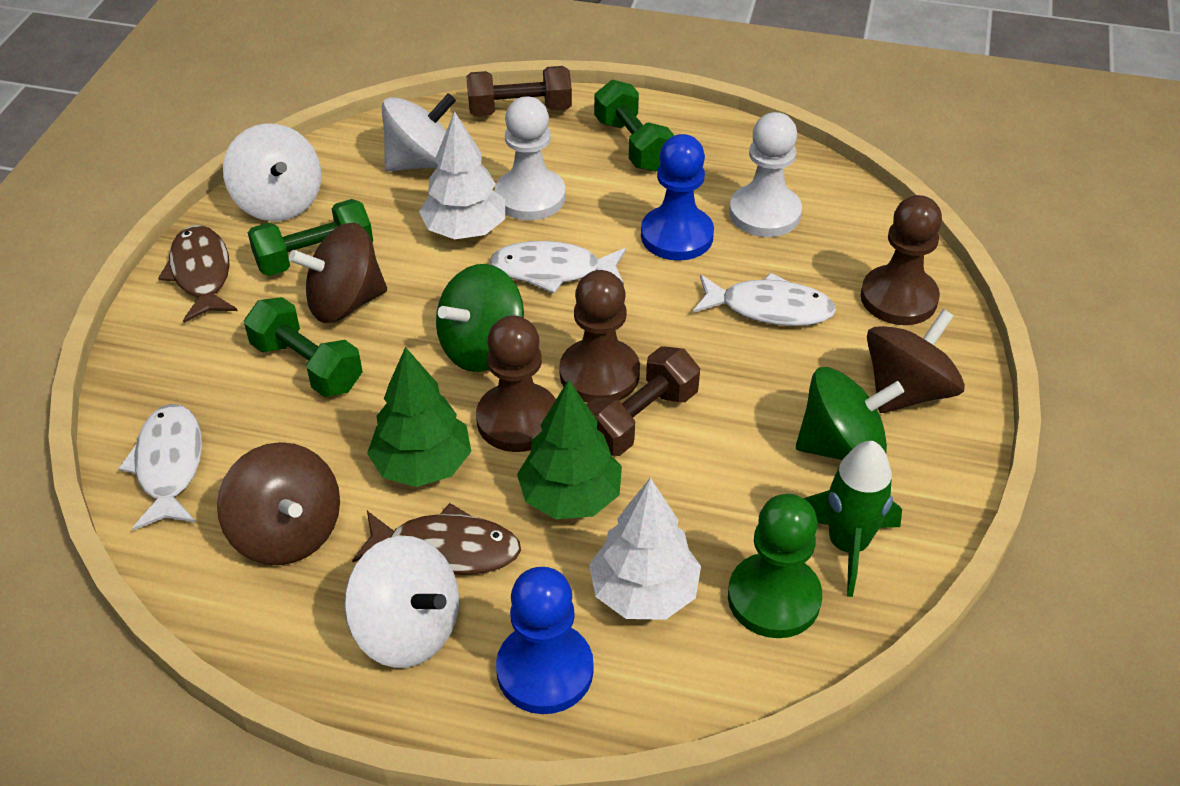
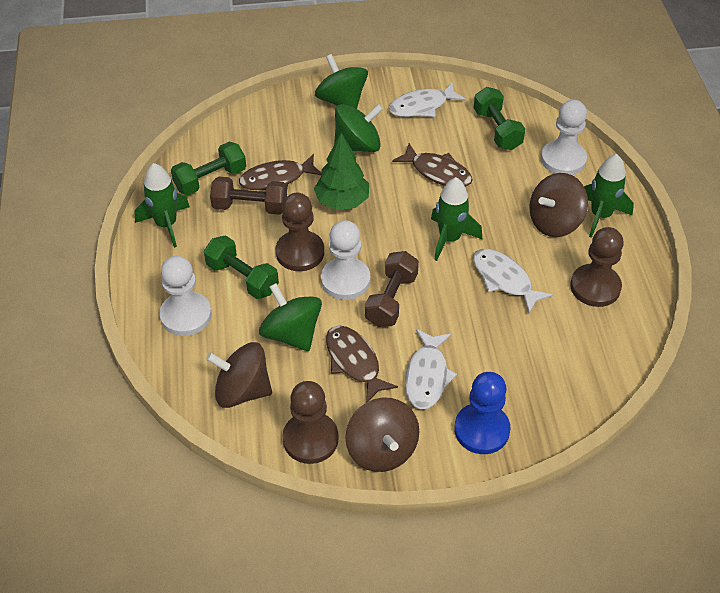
blue pawn: 2 -> 1
brown fish: 2 -> 3
green pawn: 1 -> 0
green rocket: 1 -> 3
green spinning top: 2 -> 3
green tree: 2 -> 1
white pawn: 2 -> 3
white spinning top: 3 -> 0
white tree: 2 -> 0

